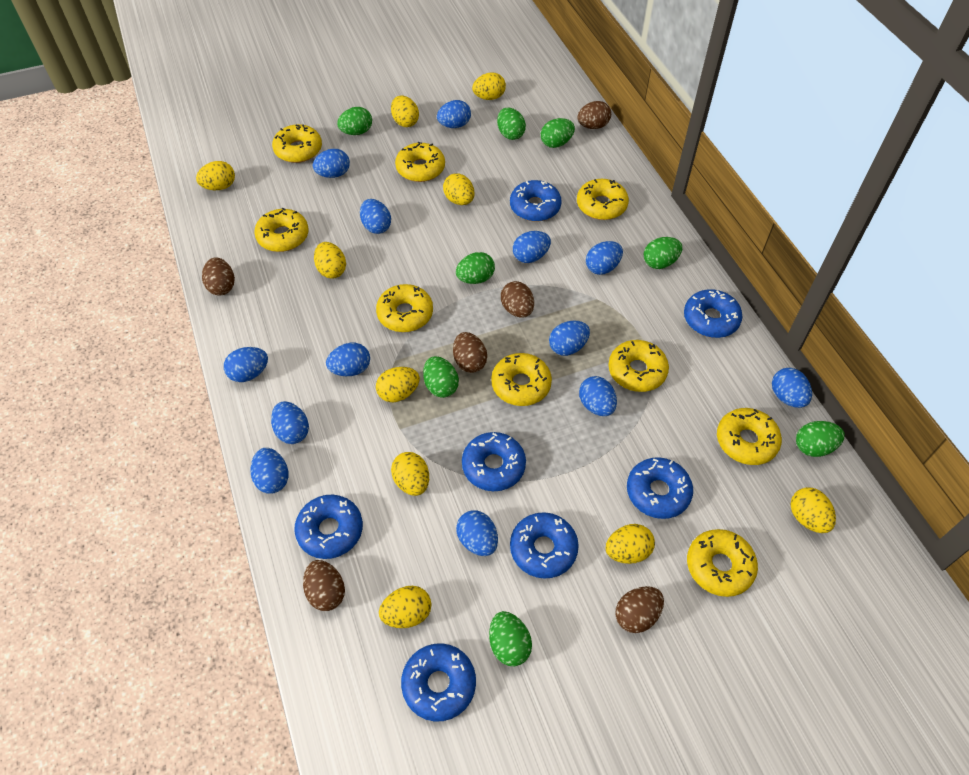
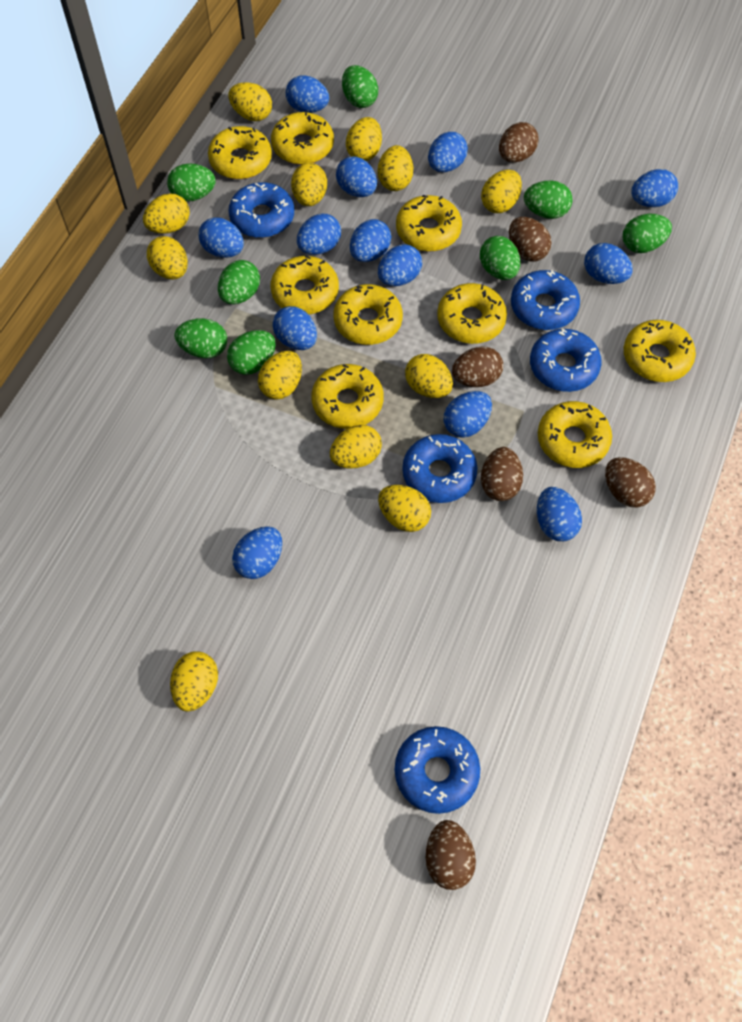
blue donut: 7 -> 5
yellow egg: 10 -> 12

